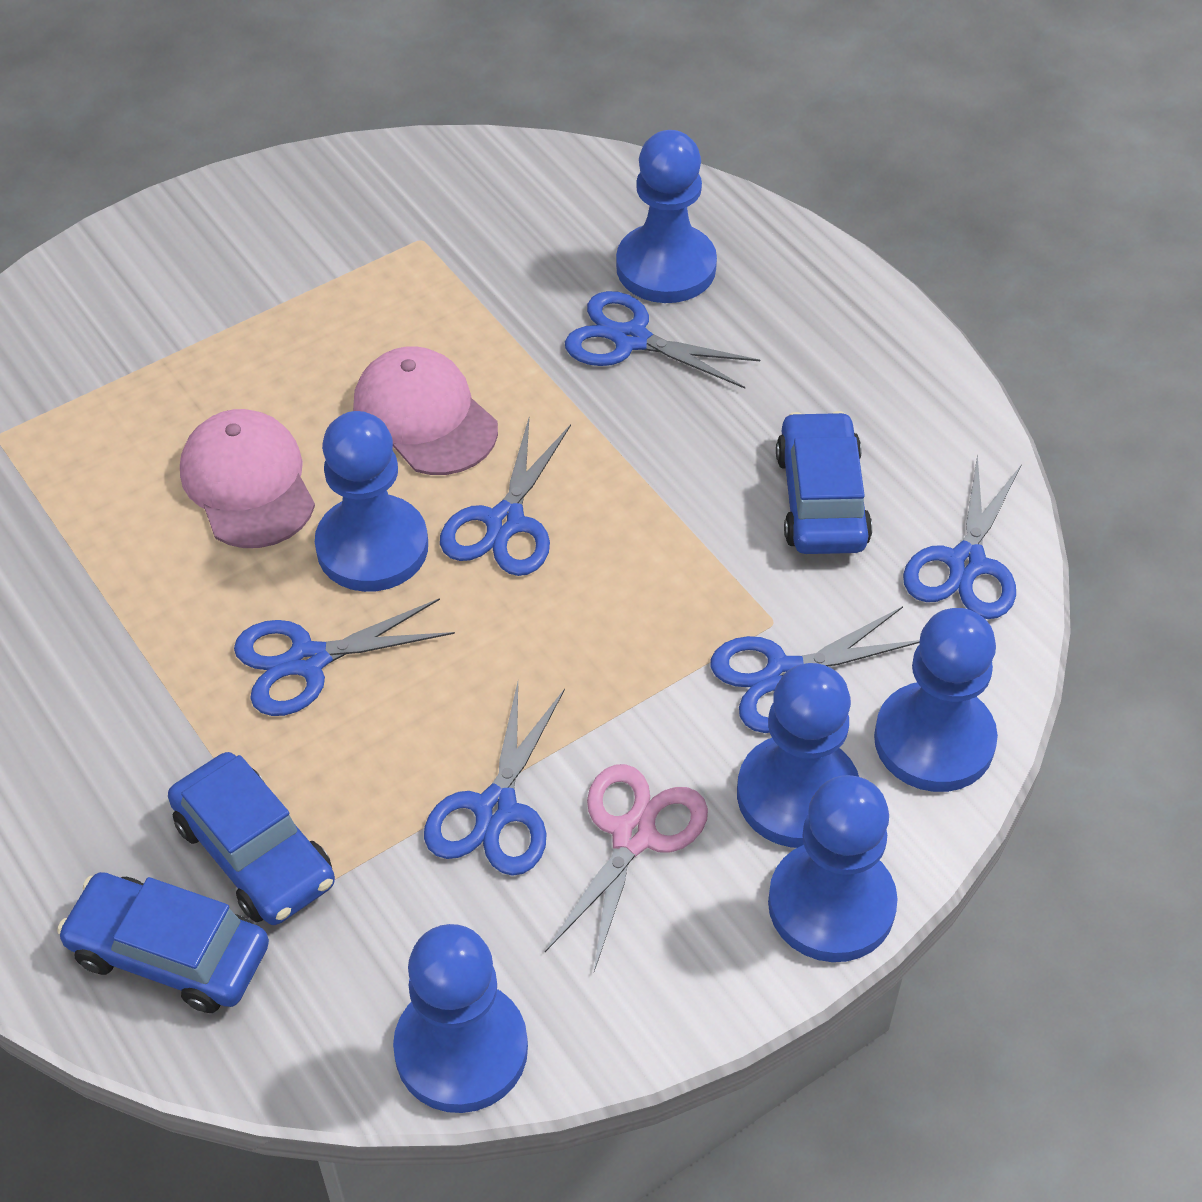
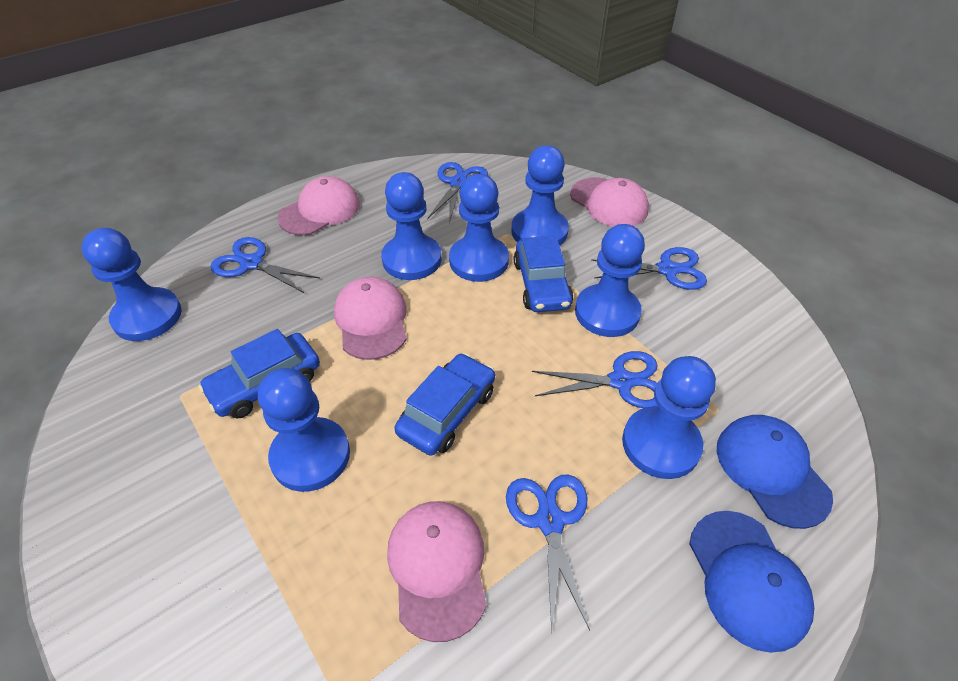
blue cap: 0 -> 2
blue pawn: 6 -> 7
blue scissors: 6 -> 5
pink cap: 2 -> 4
pink scissors: 1 -> 0

